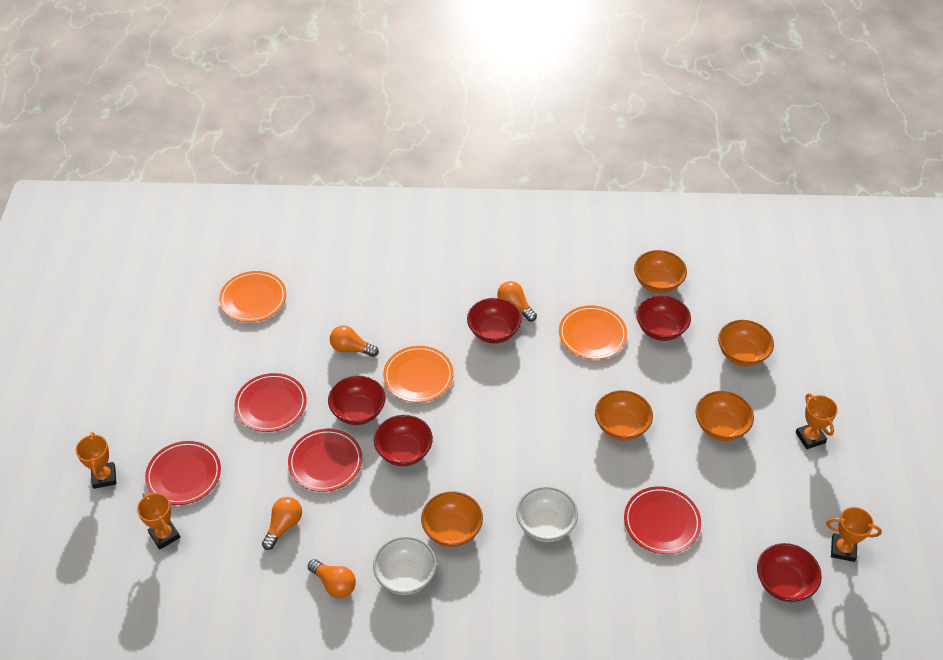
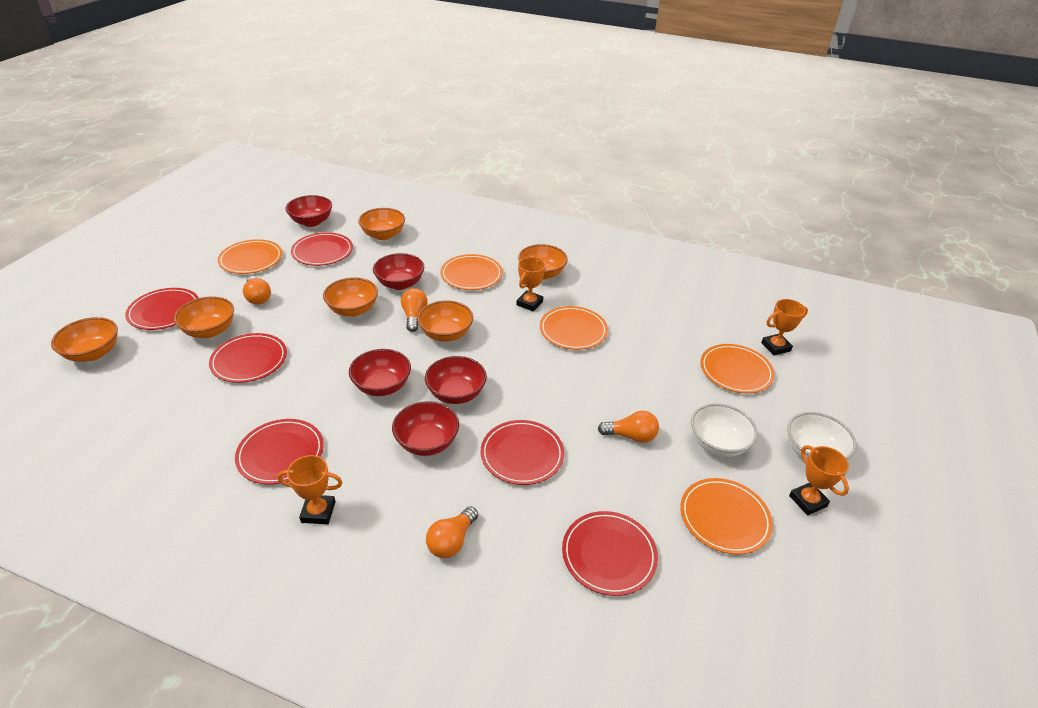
orange bowl: 5 -> 6
orange plate: 3 -> 5
red plate: 4 -> 6

